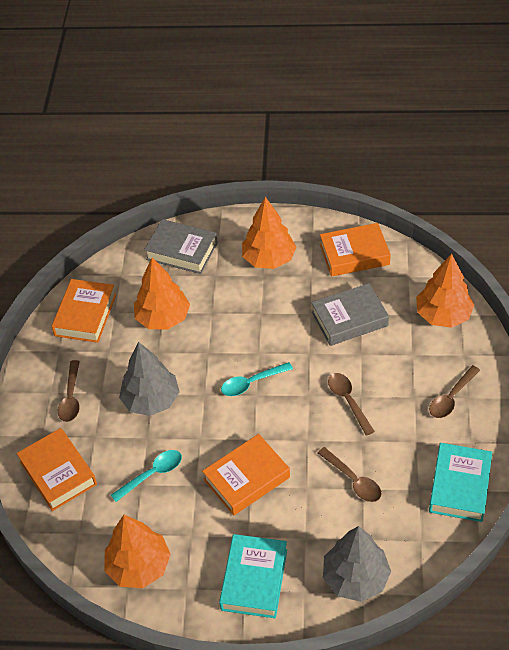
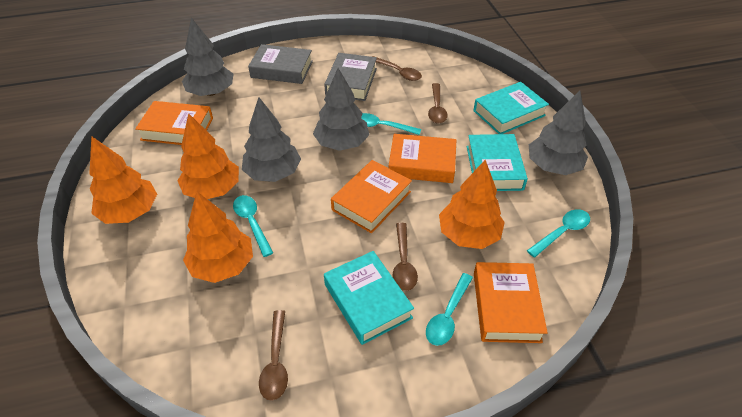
grey tree: 2 -> 4
turquoise book: 2 -> 3
turquoise spoon: 2 -> 4

